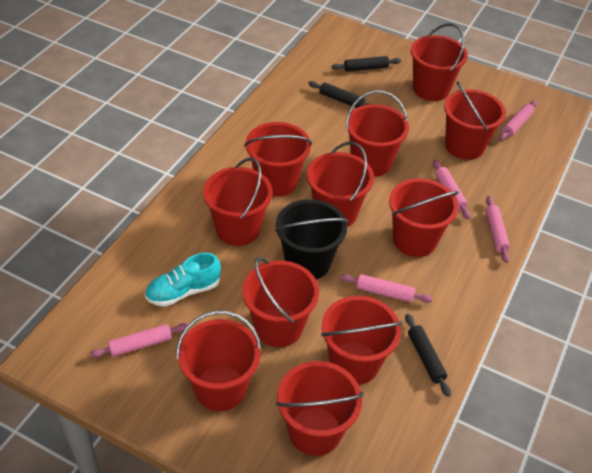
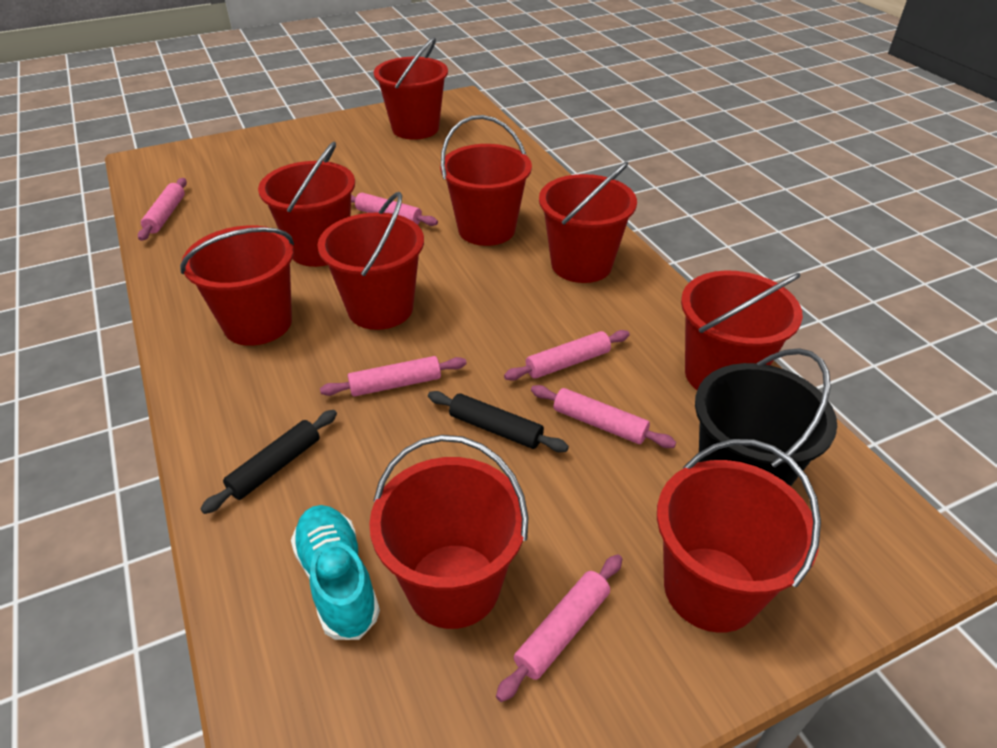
black rolling pin: 3 -> 2
pink rolling pin: 5 -> 6
red bucket: 11 -> 9

